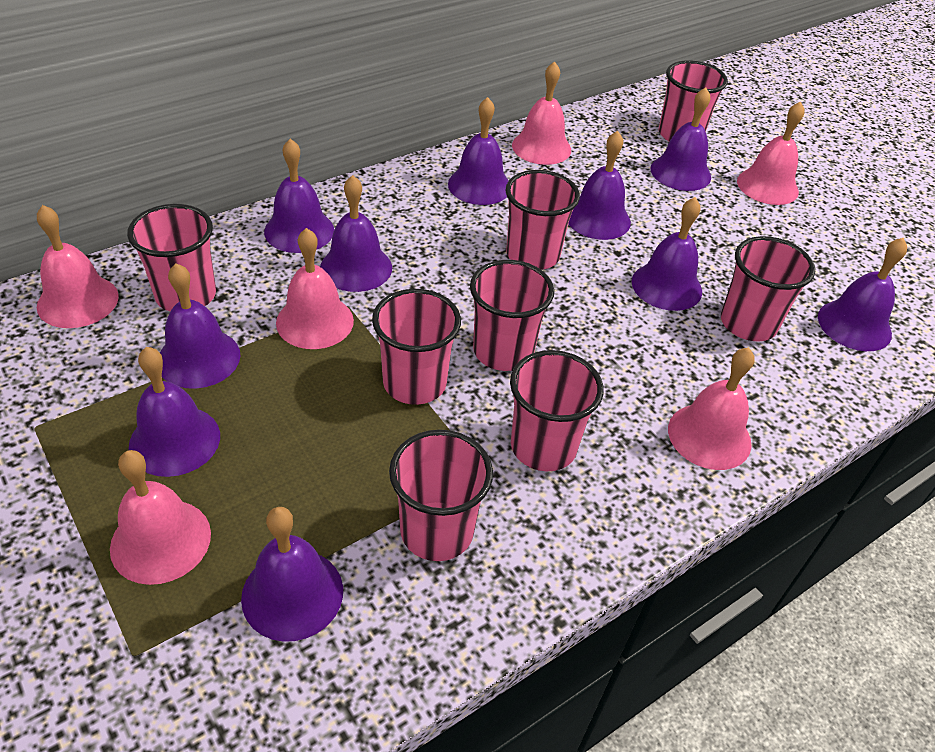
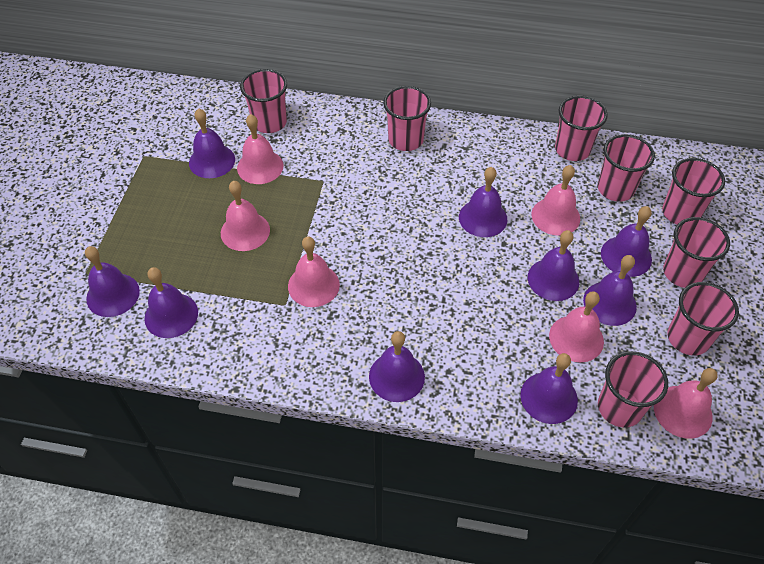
purple bell: 10 -> 9

